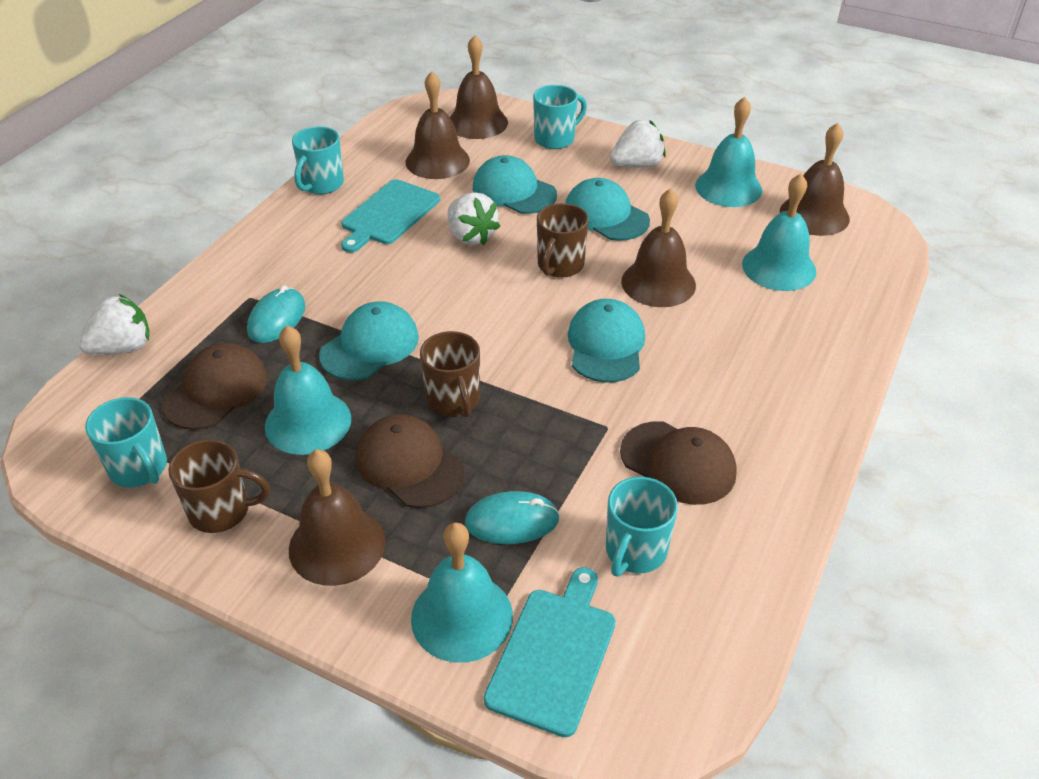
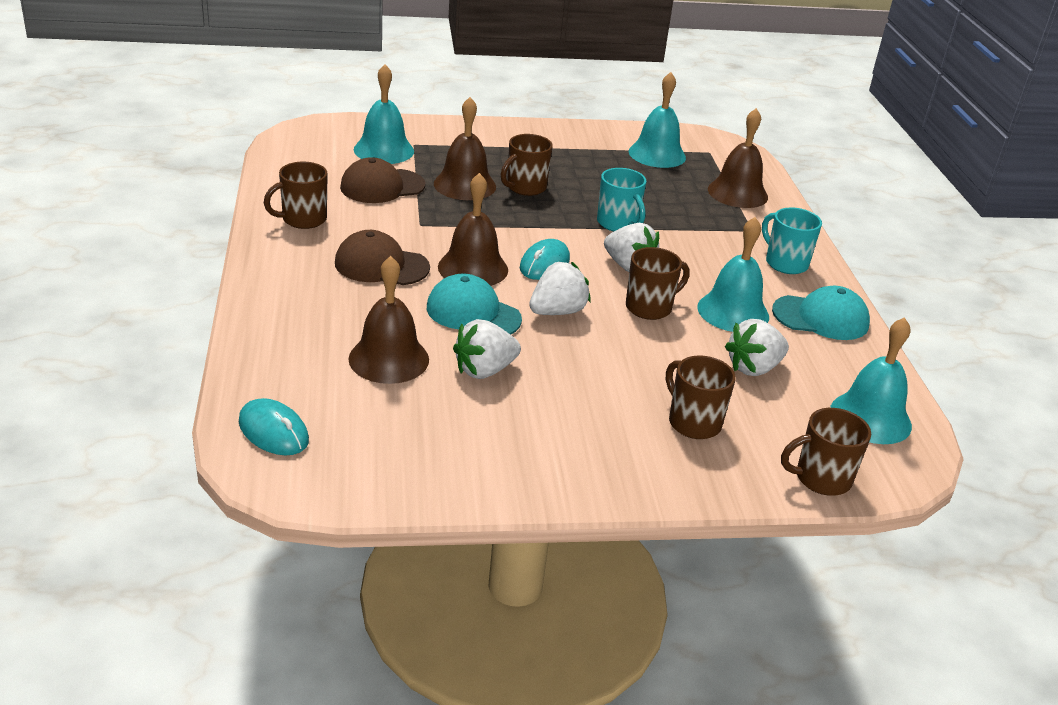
brown bell: 5 -> 4
brown cap: 3 -> 2
brown mug: 3 -> 5
turquoise cap: 4 -> 2
turquoise cutting board: 2 -> 0
turquoise mug: 4 -> 2
white strawberry: 3 -> 4

